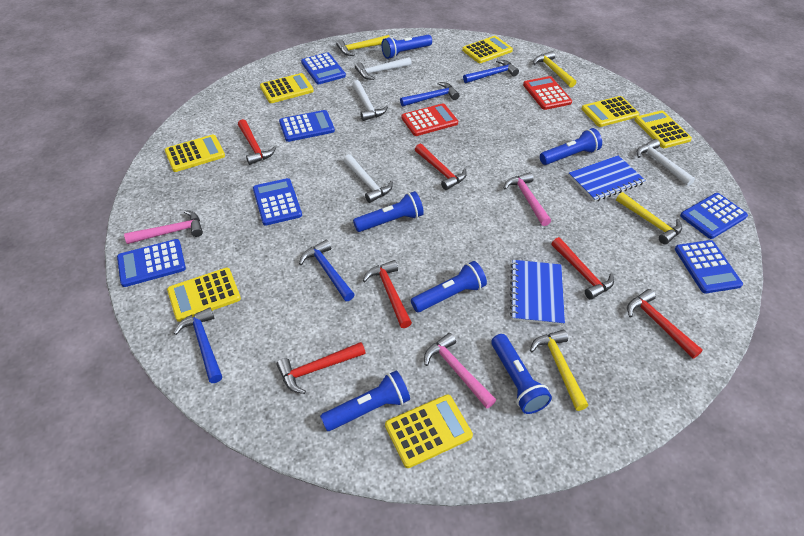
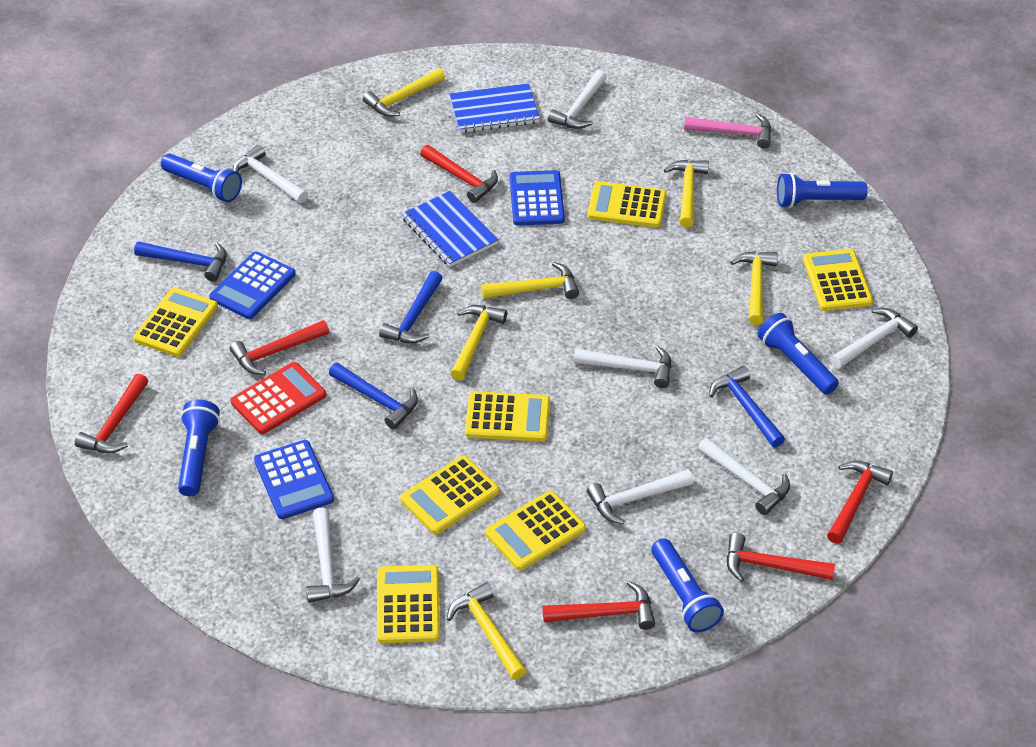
blue calculator: 6 -> 3
blue flashlight: 6 -> 5
pink hammer: 3 -> 1
red calculator: 2 -> 1
white hammer: 4 -> 7
yellow hammer: 4 -> 6

